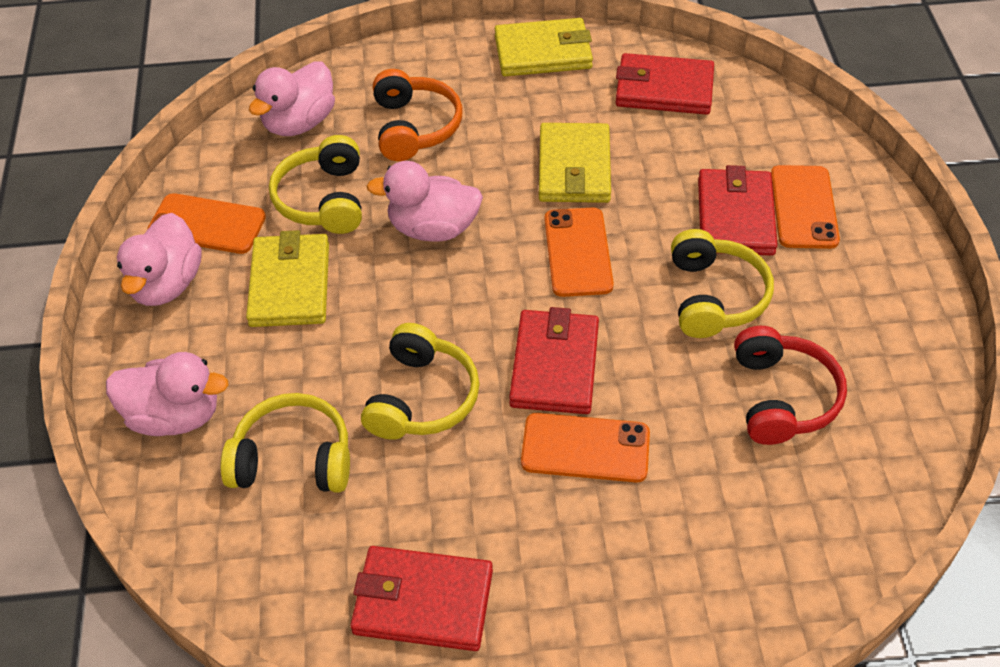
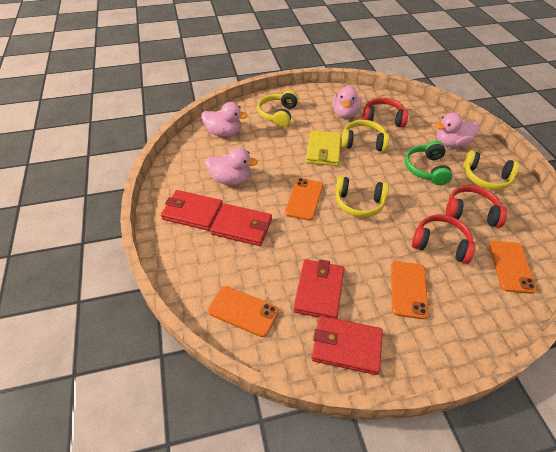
green headphones: 0 -> 1
orange headphones: 1 -> 0
red headphones: 1 -> 3
yellow wallet: 3 -> 1

